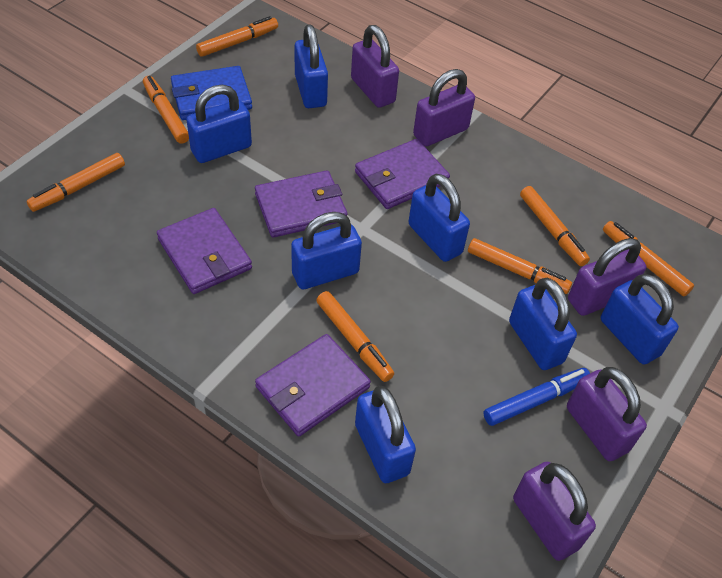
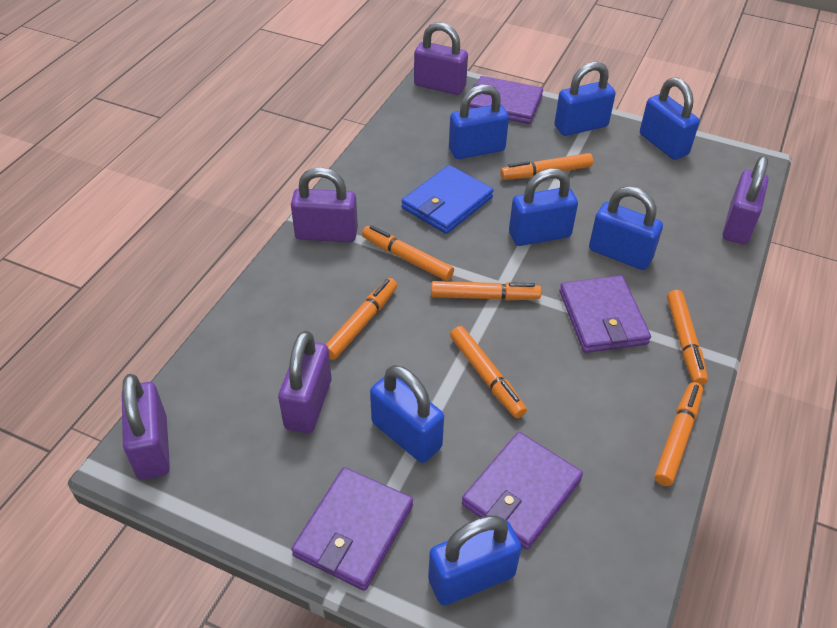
blue marker: 1 -> 0

